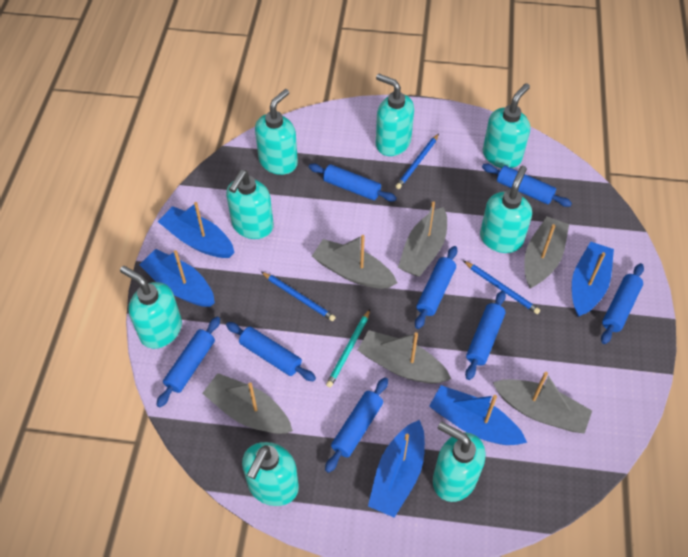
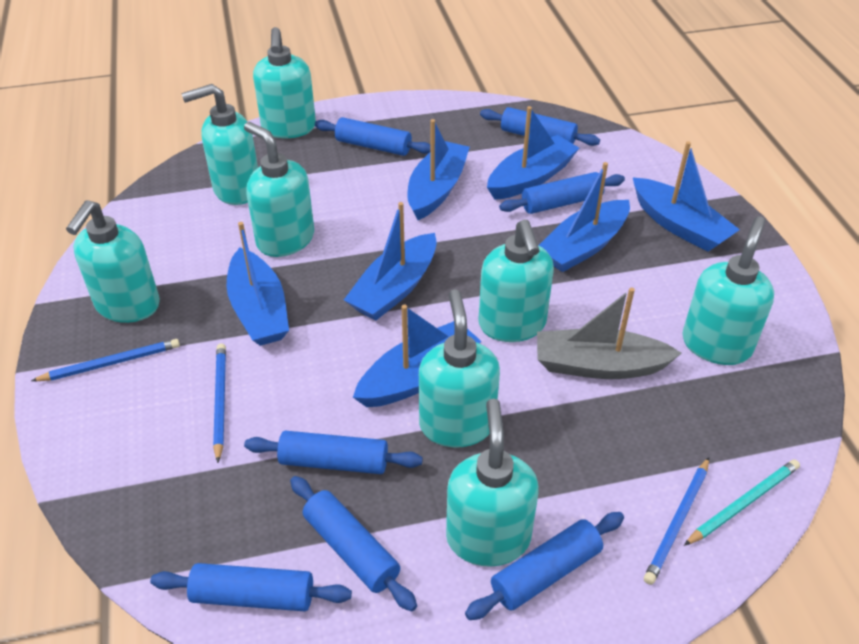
blue boat: 5 -> 7
blue rolling pin: 8 -> 7
grey boat: 6 -> 1

